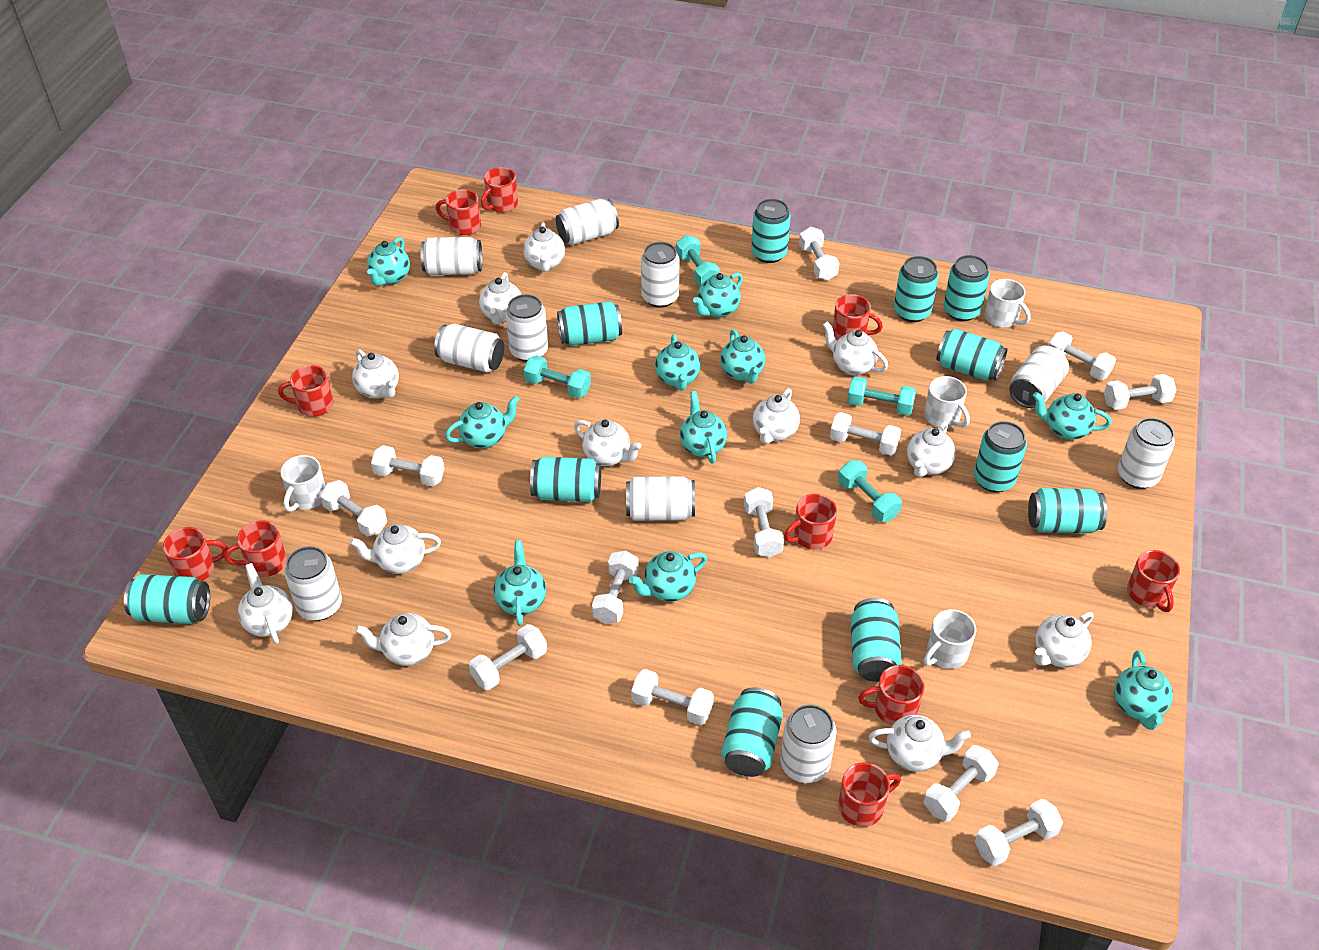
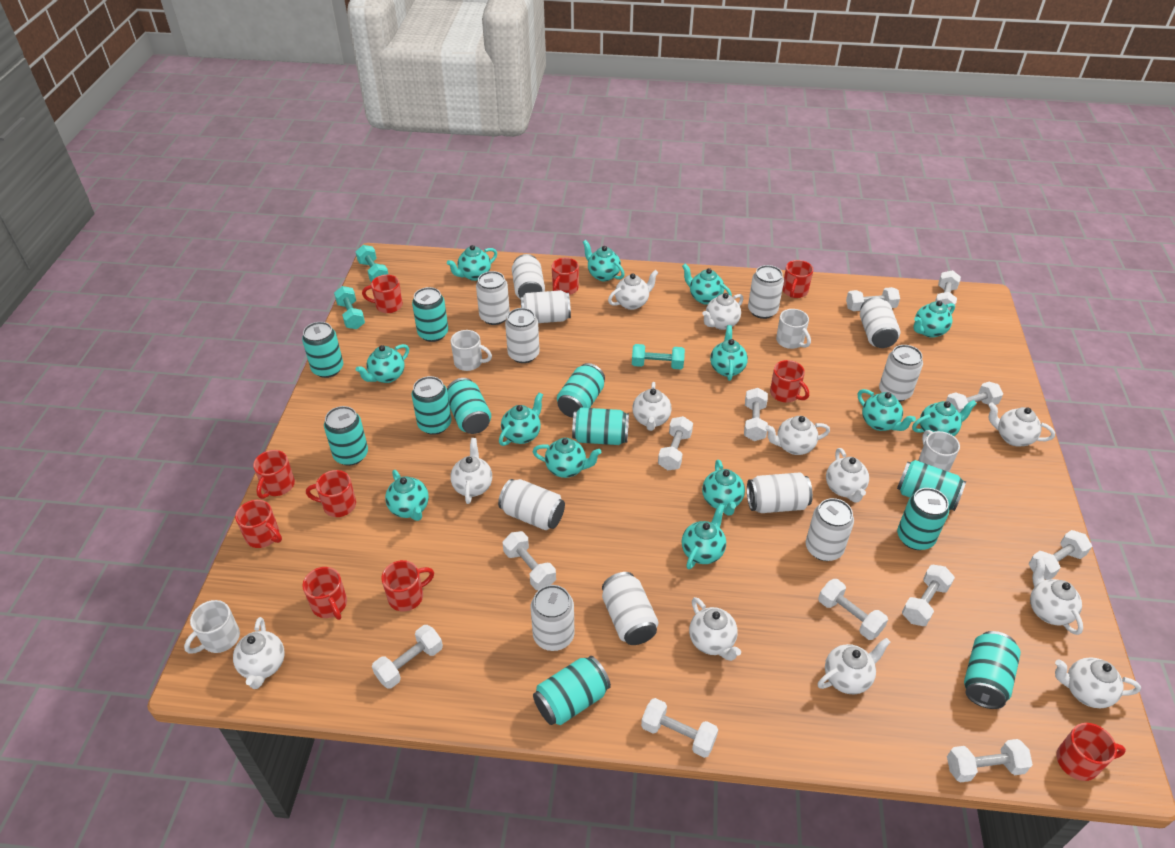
turquoise dumbbell: 4 -> 3
turquoise teapot: 10 -> 13
white can: 10 -> 12

